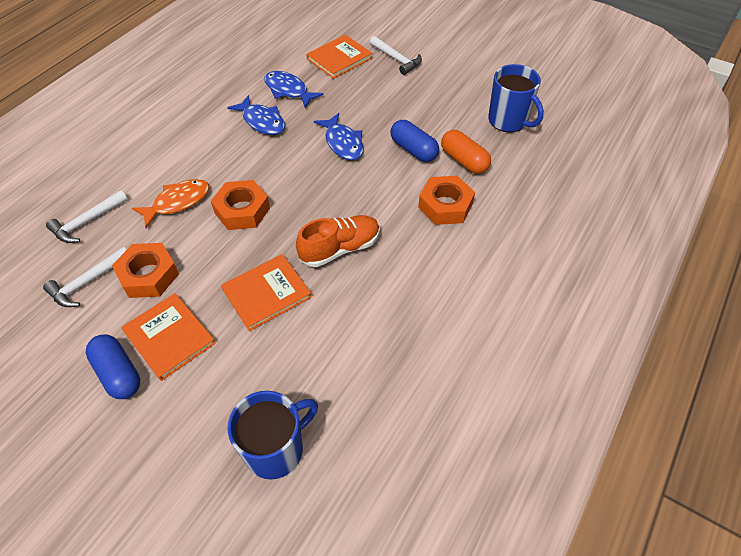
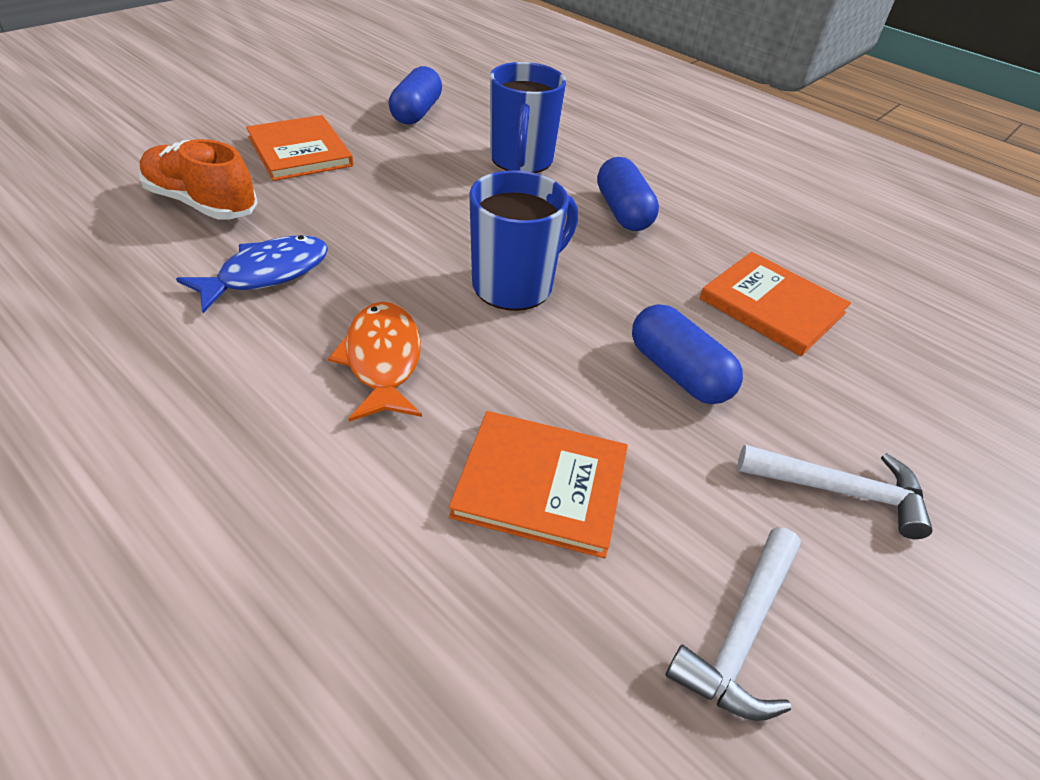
blue capsule: 2 -> 3
blue fish: 3 -> 1
orange capsule: 1 -> 0
orange nut: 3 -> 0
white hammer: 3 -> 2

